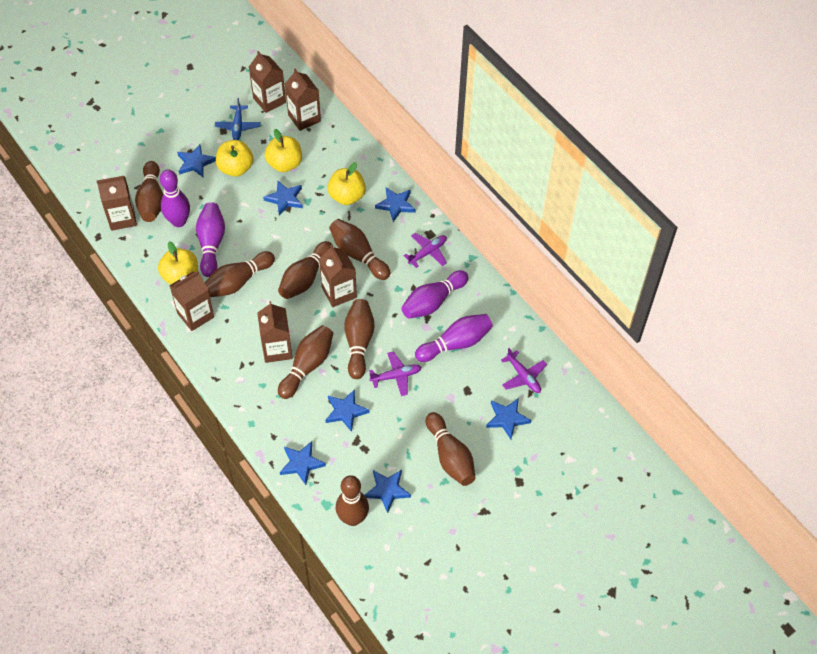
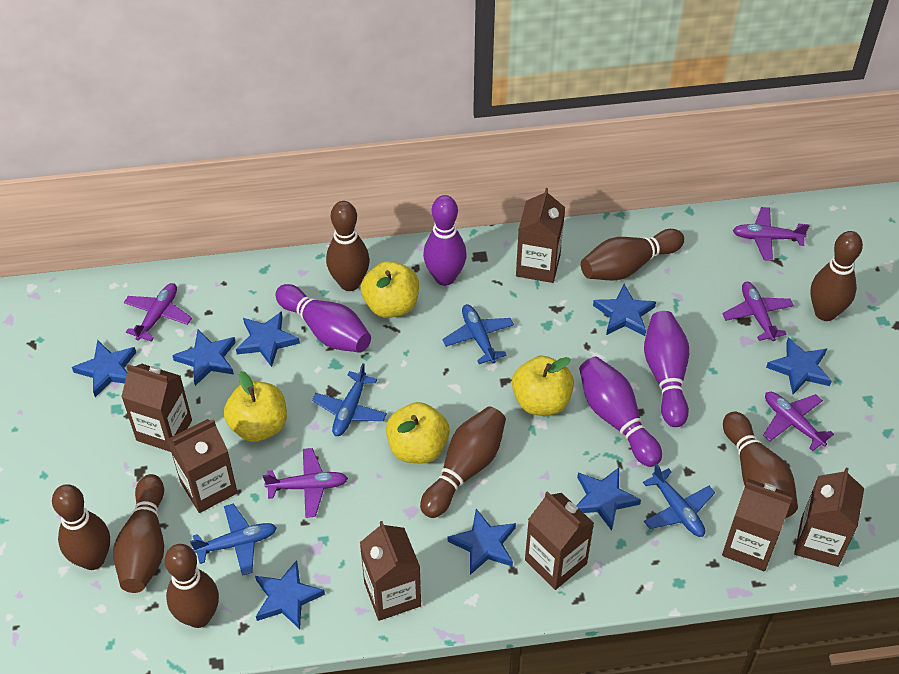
blue plane: 1 -> 4
blue star: 7 -> 8
brown carton: 6 -> 7
purple plane: 3 -> 5

